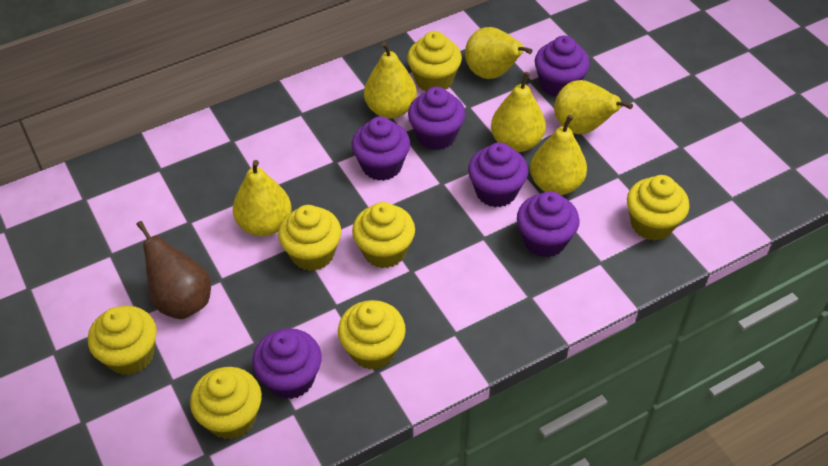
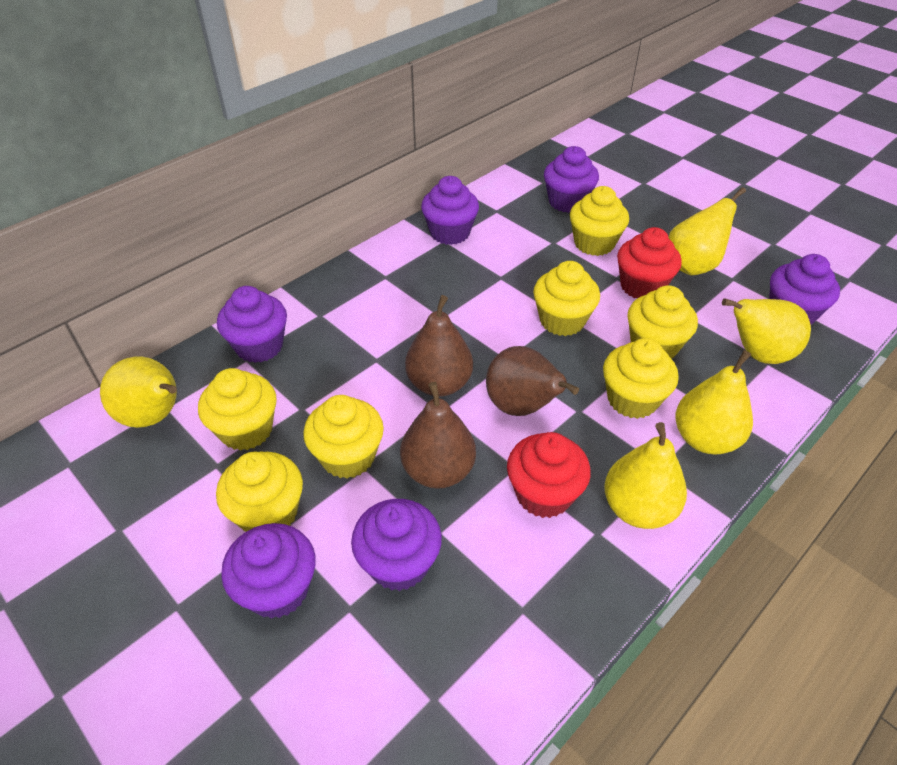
brown pear: 1 -> 3
red cupcake: 0 -> 2
yellow pear: 6 -> 5

